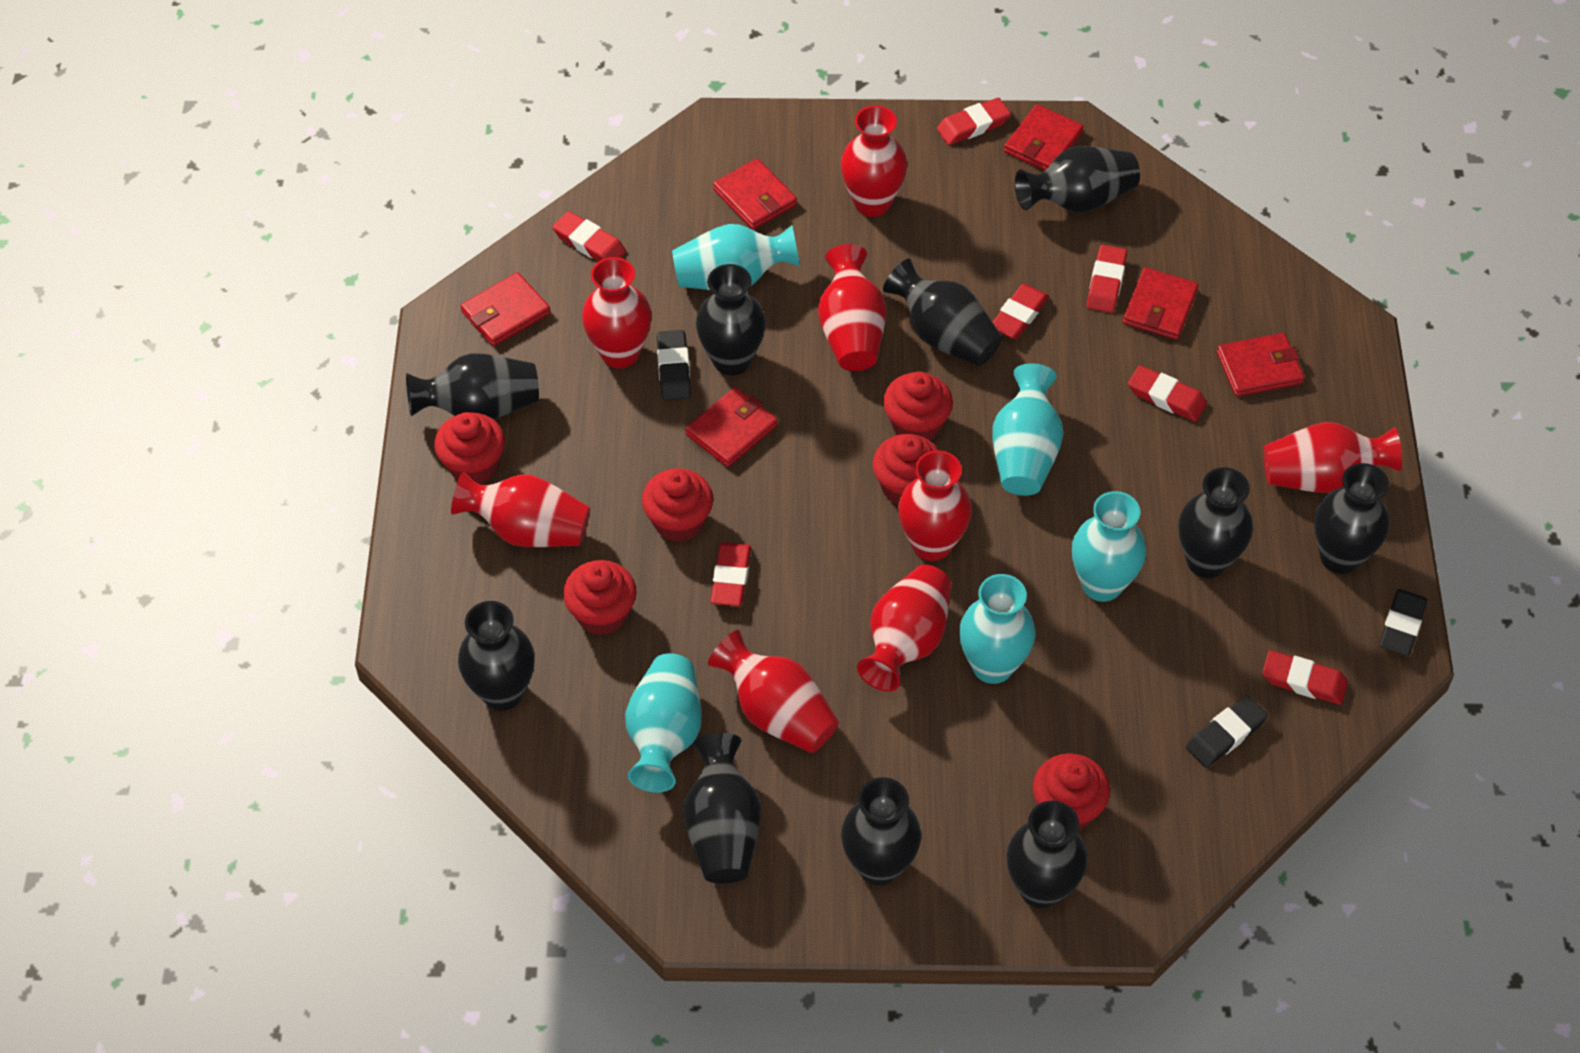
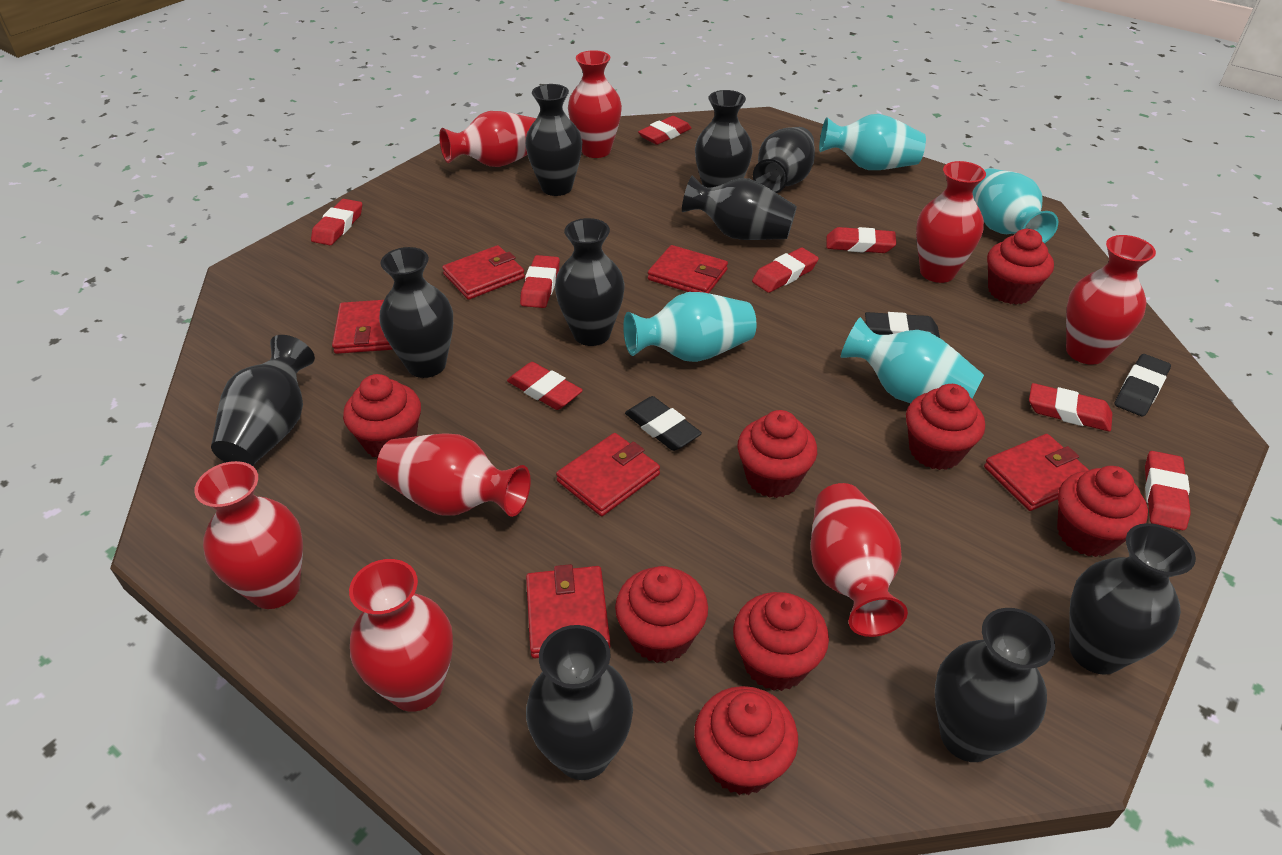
red cupcake: 6 -> 8
red eraser: 7 -> 8
turquoise vase: 5 -> 4

